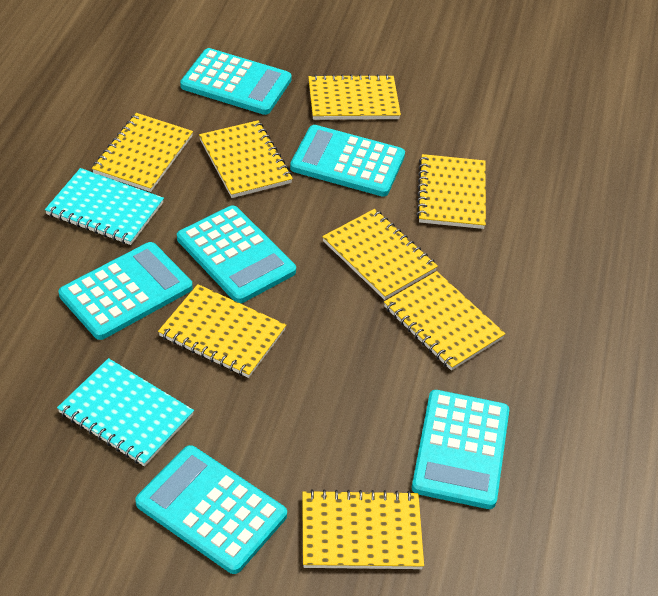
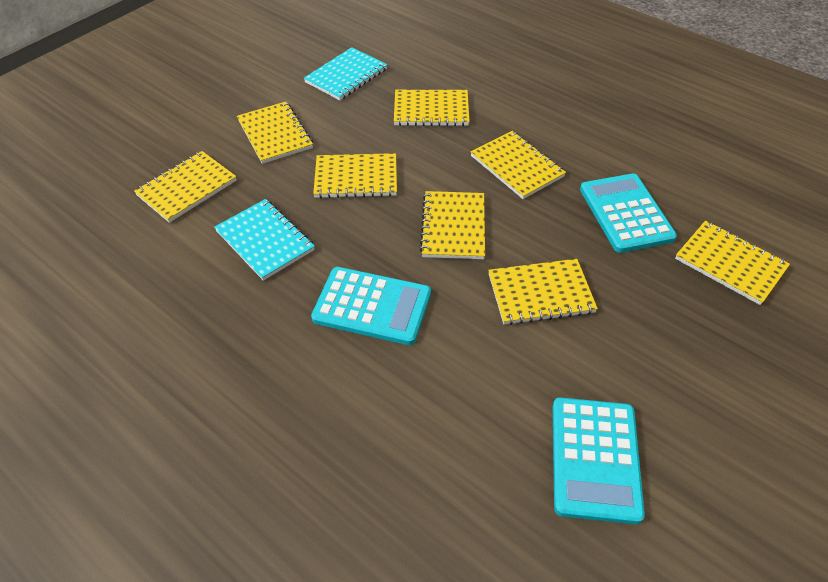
turquoise calculator: 6 -> 3

